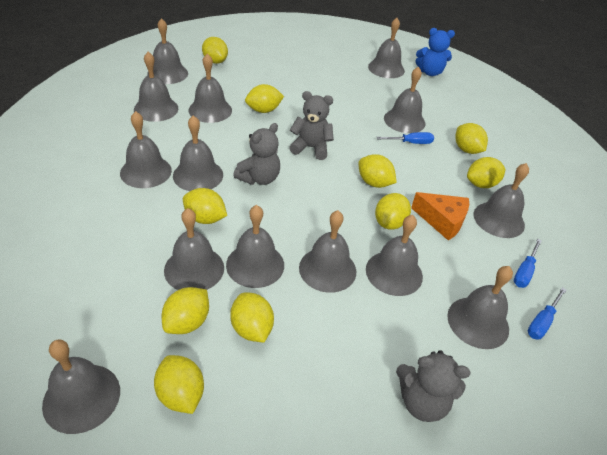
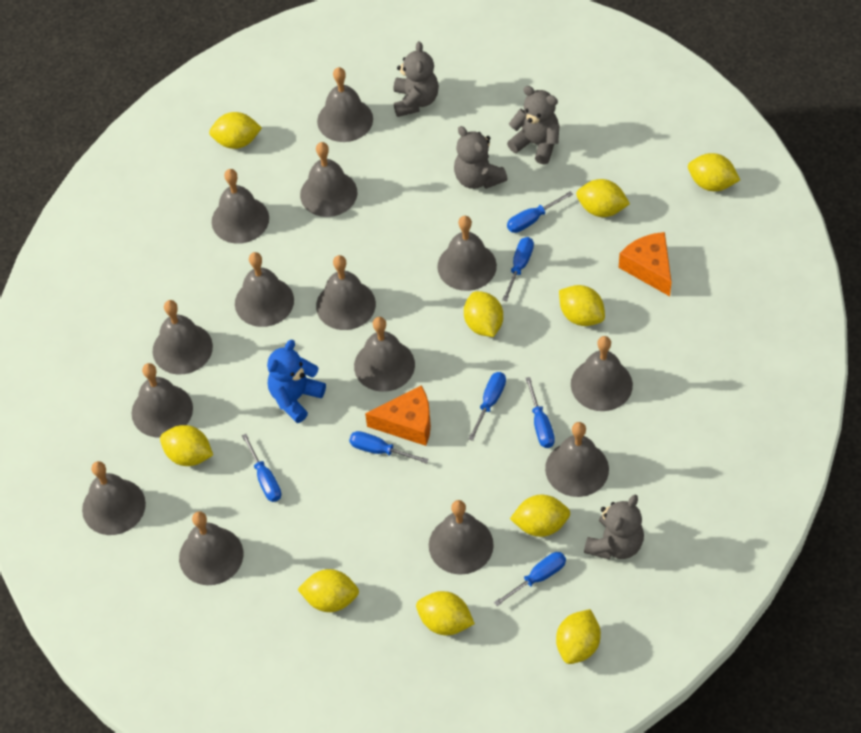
blue screwdriver: 3 -> 7
grey teddy bear: 3 -> 4
orange cheese: 1 -> 2

